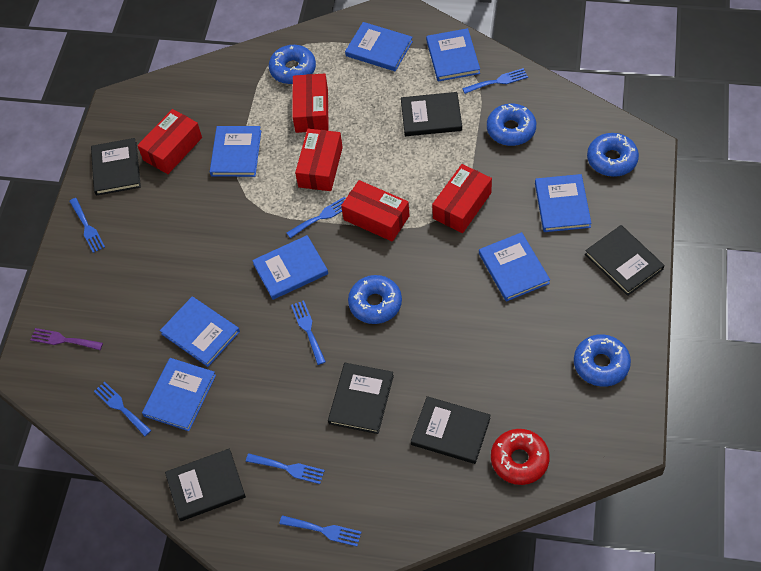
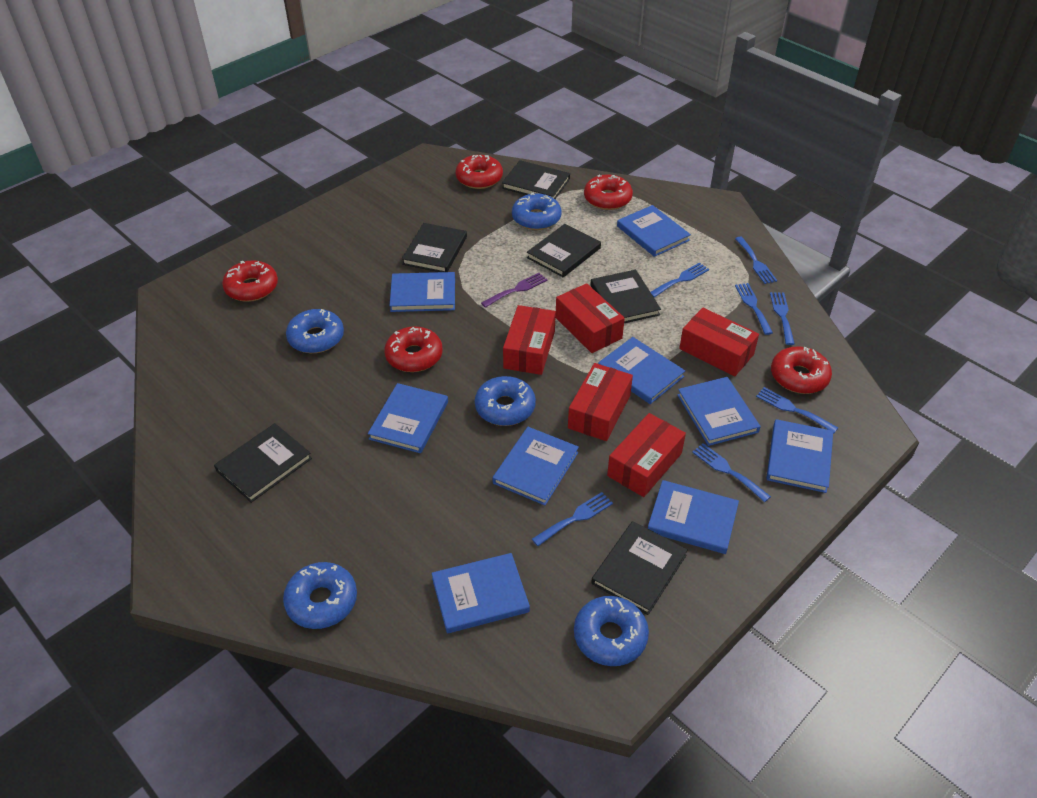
blue book: 8 -> 9
red donut: 1 -> 5

